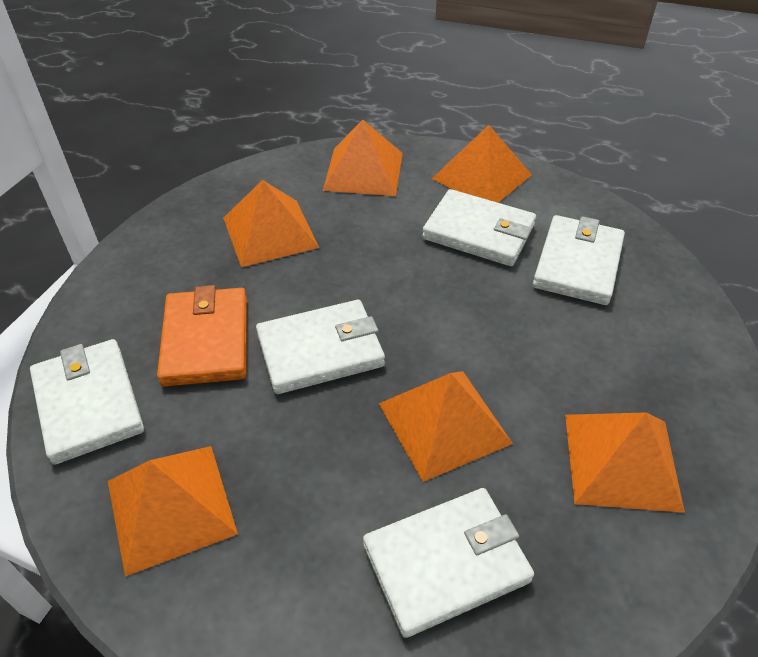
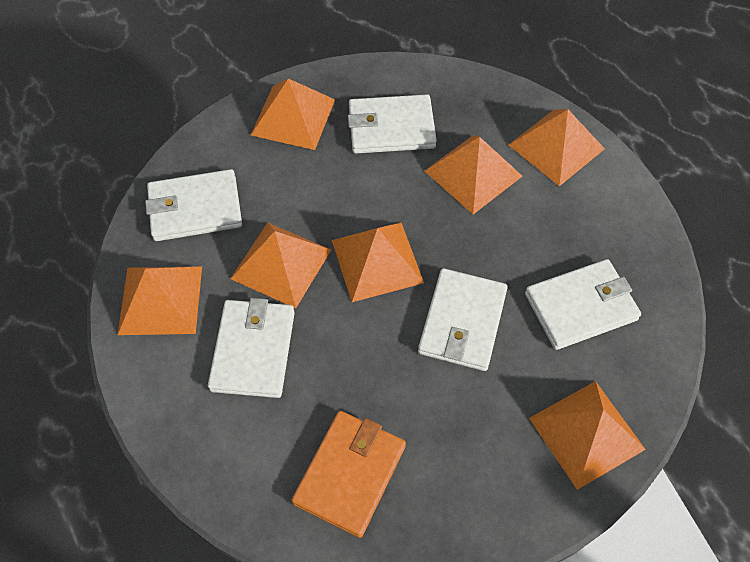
orange pyramid: 6 -> 7

